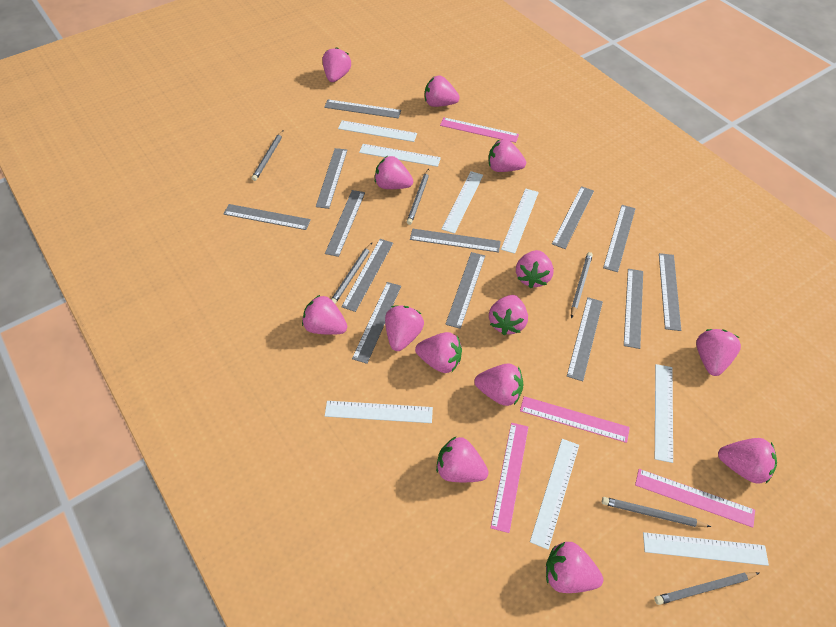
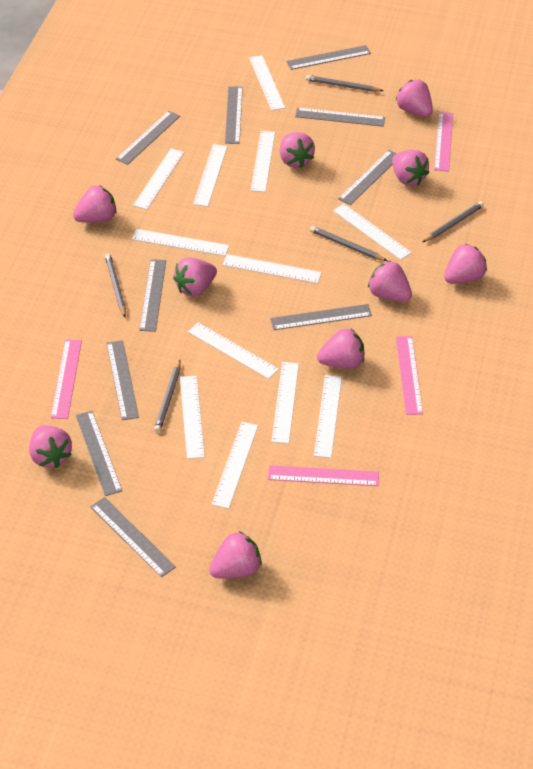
grey pencil: 6 -> 5
grey ruler: 13 -> 10
pink strawberry: 14 -> 10
white ruler: 8 -> 12

